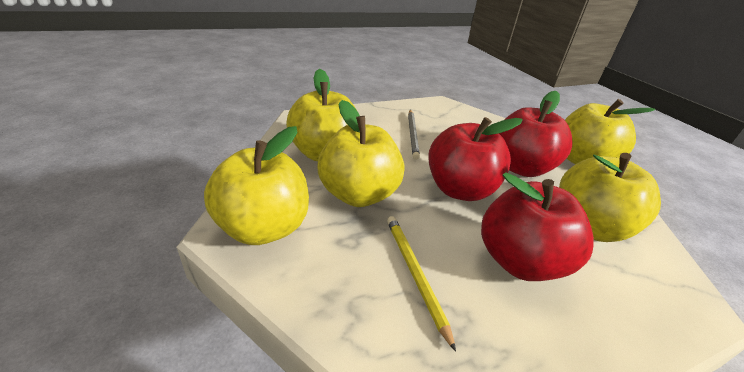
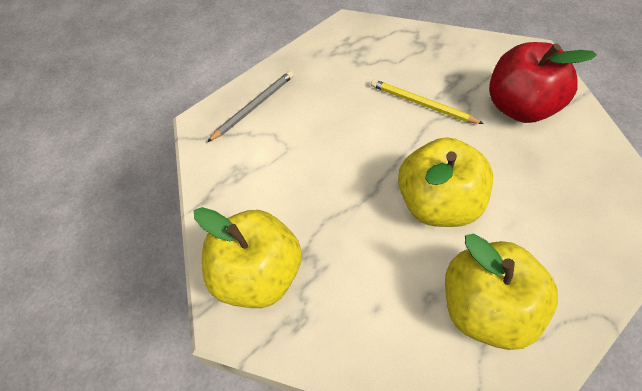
red apple: 3 -> 1
yellow apple: 5 -> 3

